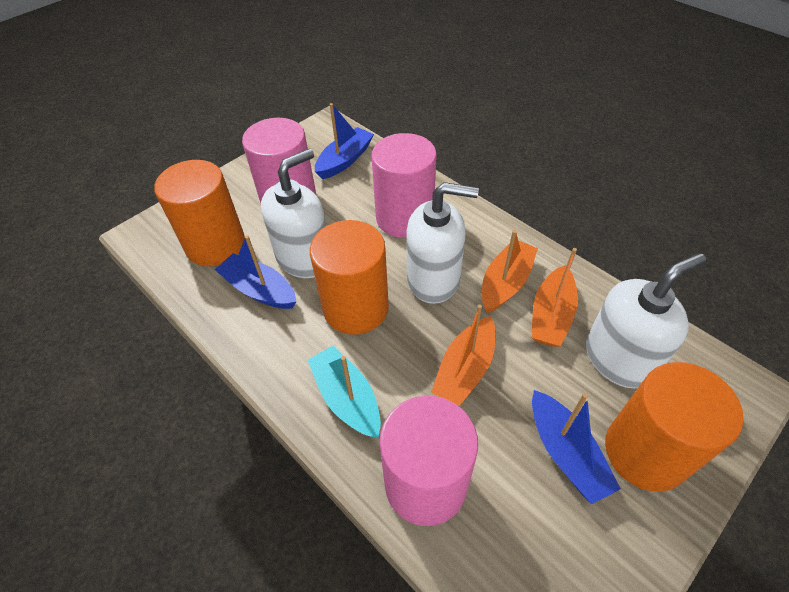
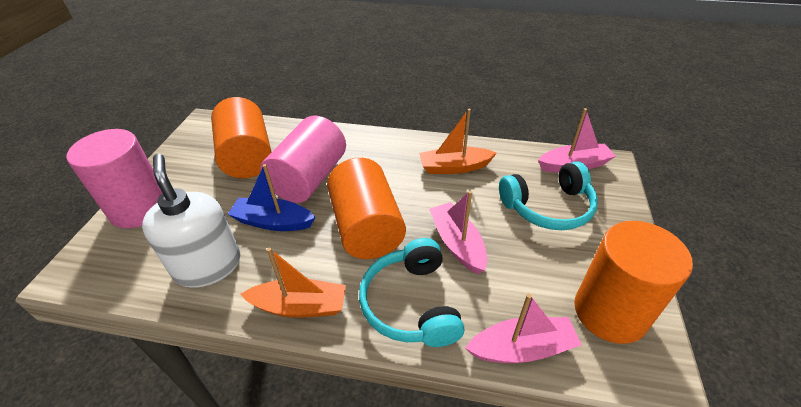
blue boat: 3 -> 1
orange boat: 3 -> 2
pink boat: 0 -> 3
pink cylinder: 3 -> 2
turquoise boat: 1 -> 0
turquoise headphones: 0 -> 2
white soap dispenser: 3 -> 1

